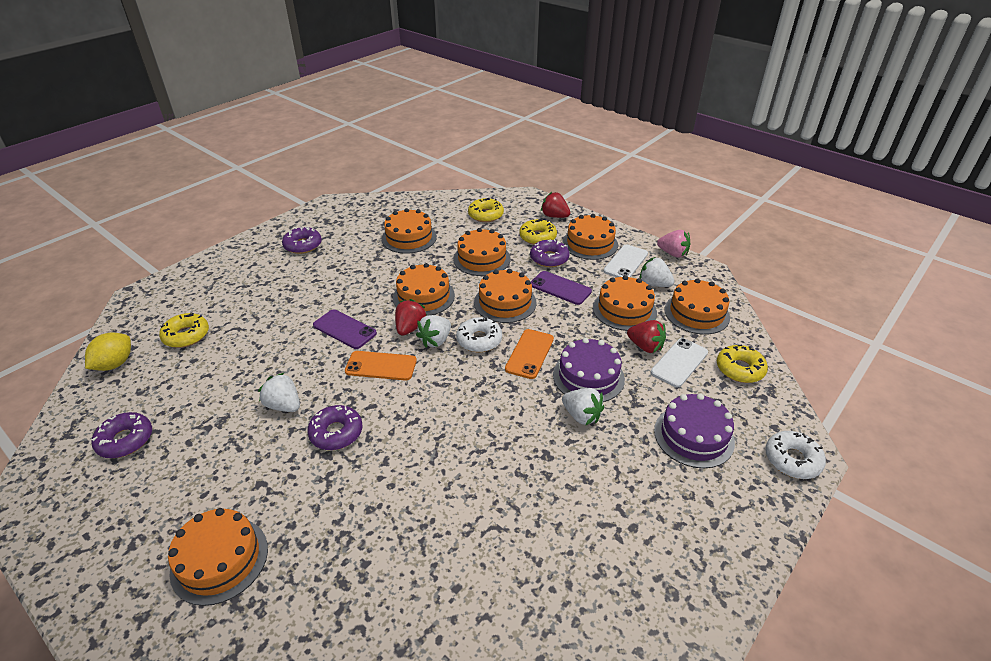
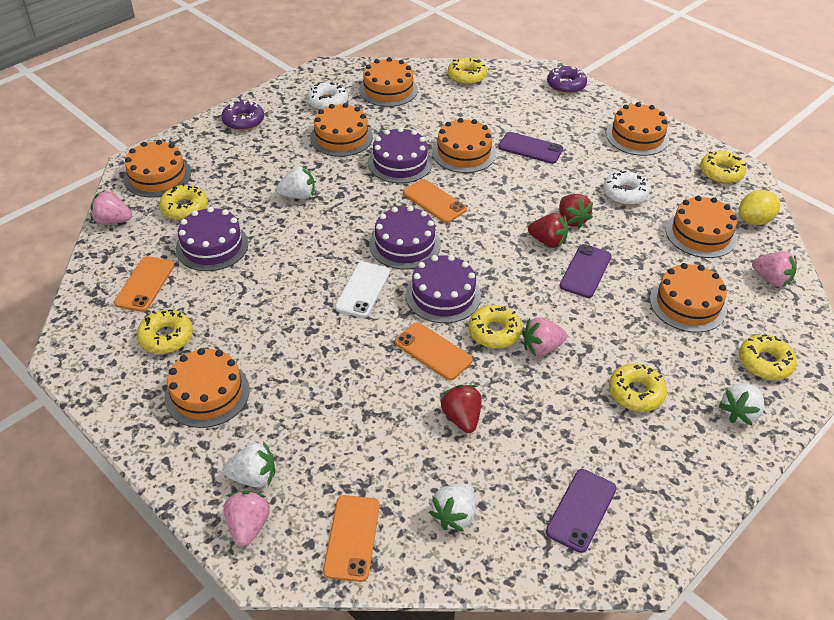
orange phone: 2 -> 4
pink strawberry: 1 -> 4
purple cake: 2 -> 4
purple donut: 4 -> 2
purple phone: 2 -> 3
white phone: 2 -> 1
yellow donut: 4 -> 7

